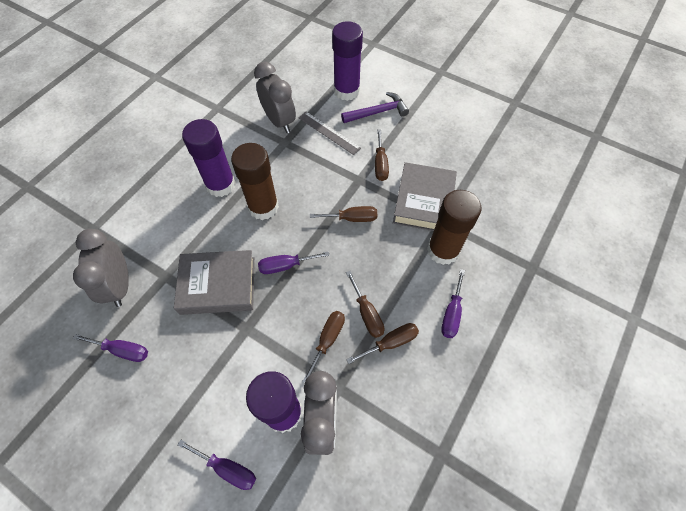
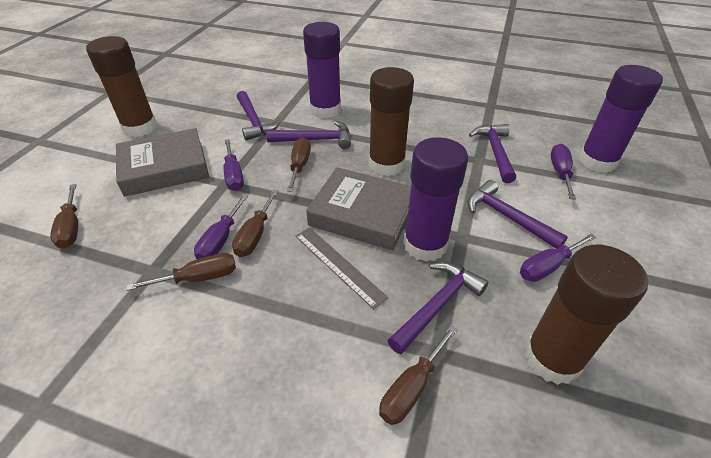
brown glue stick: 2 -> 3
grey clock: 3 -> 0
purple hammer: 1 -> 5

